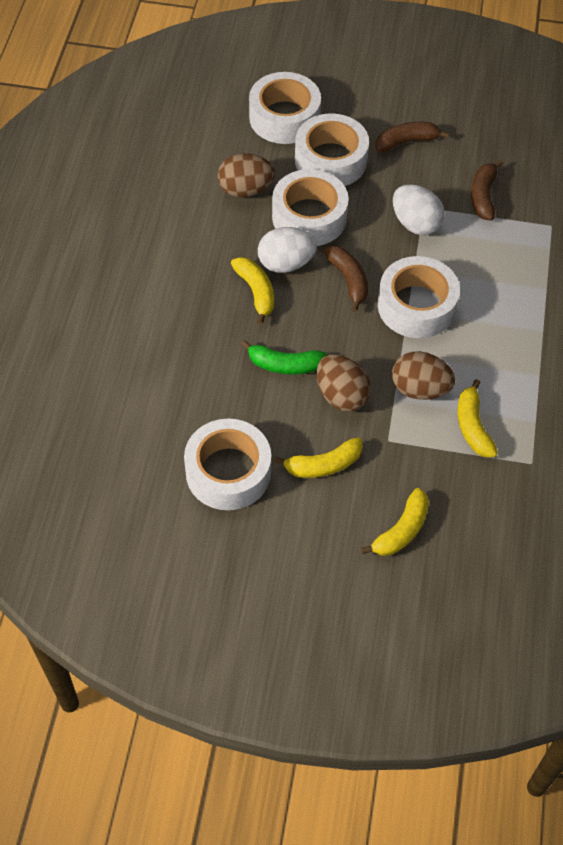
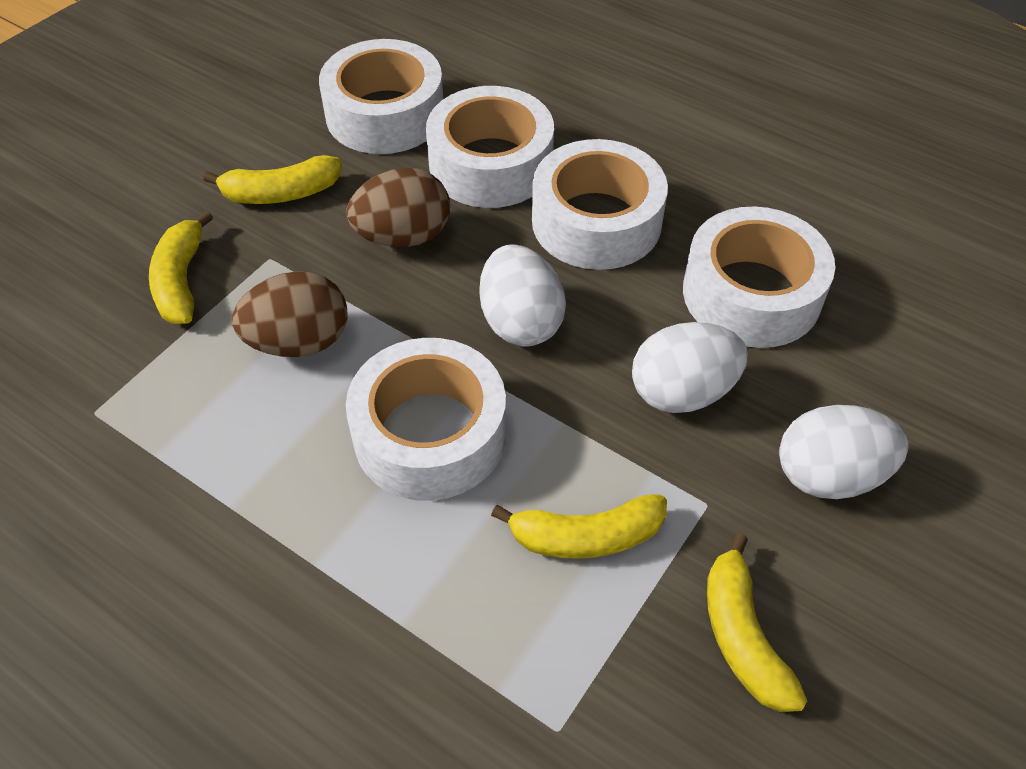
brown banana: 3 -> 0
brown egg: 3 -> 2
green banana: 1 -> 0
white egg: 2 -> 3

